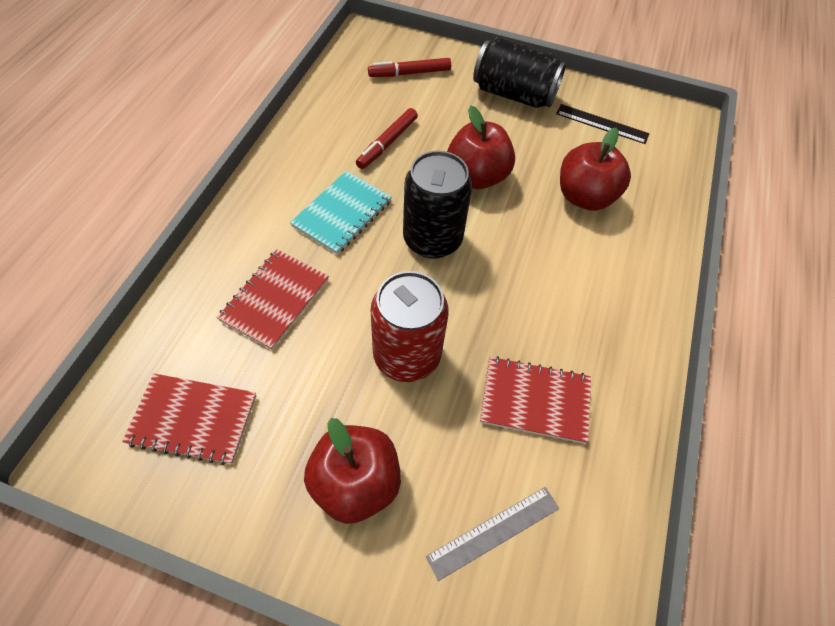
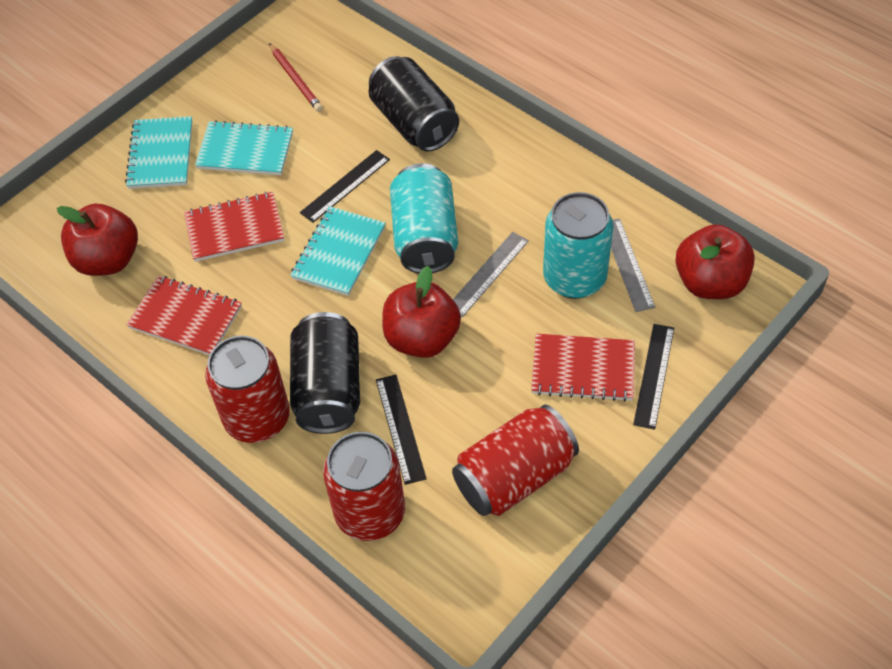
black ruler: 1 -> 3
grey ruler: 1 -> 2
red can: 1 -> 3
red marker: 2 -> 0
red pencil: 0 -> 1
turquoise can: 0 -> 2
turquoise notebook: 1 -> 3

